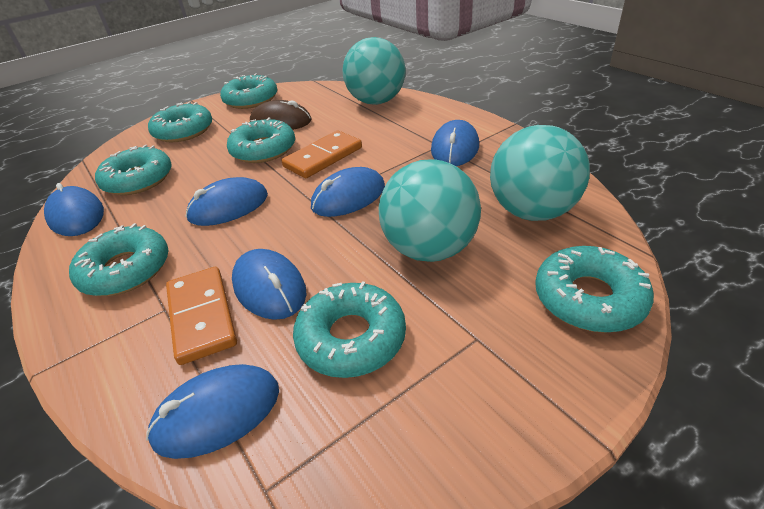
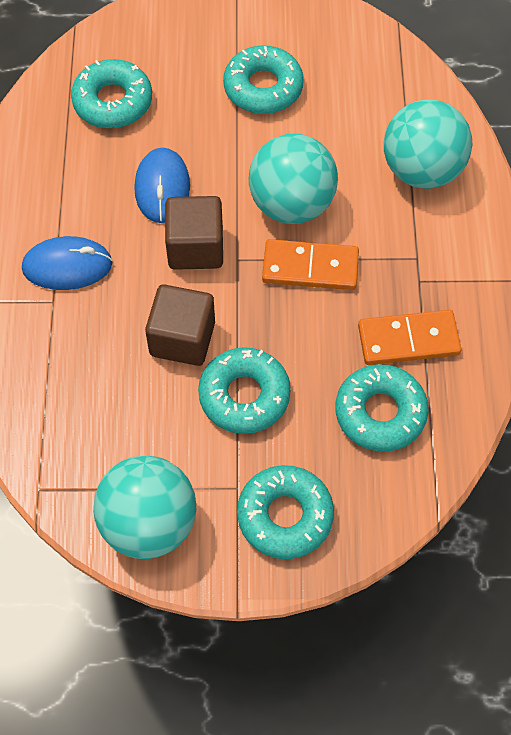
blue mouse: 6 -> 2
brown cube: 0 -> 2
brown mouse: 1 -> 0
turquoise donut: 7 -> 5

